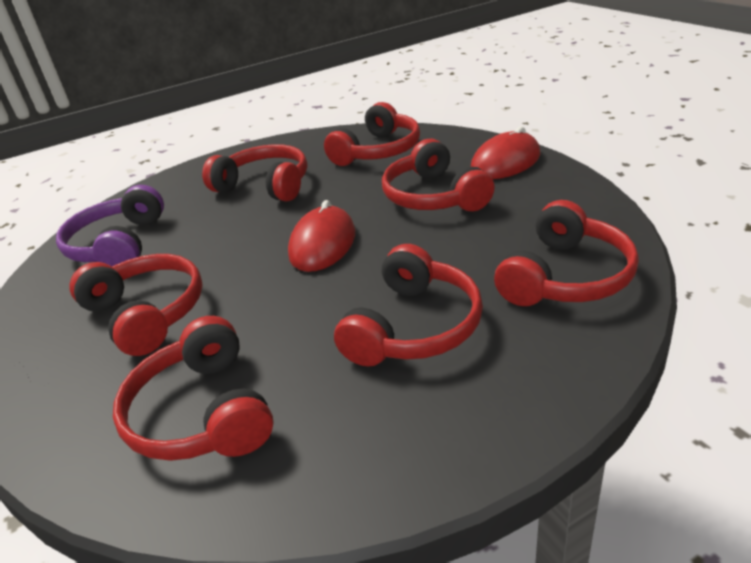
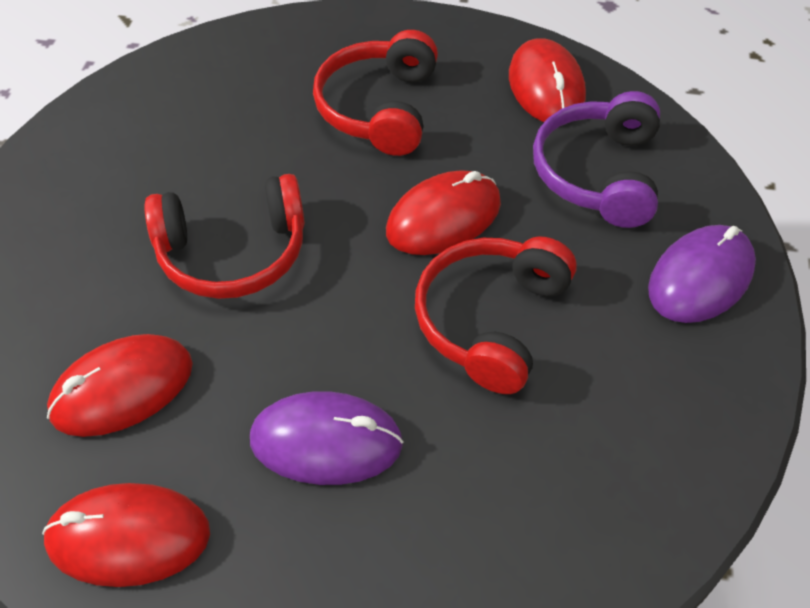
purple mouse: 0 -> 2
red headphones: 7 -> 3
red mouse: 2 -> 4

